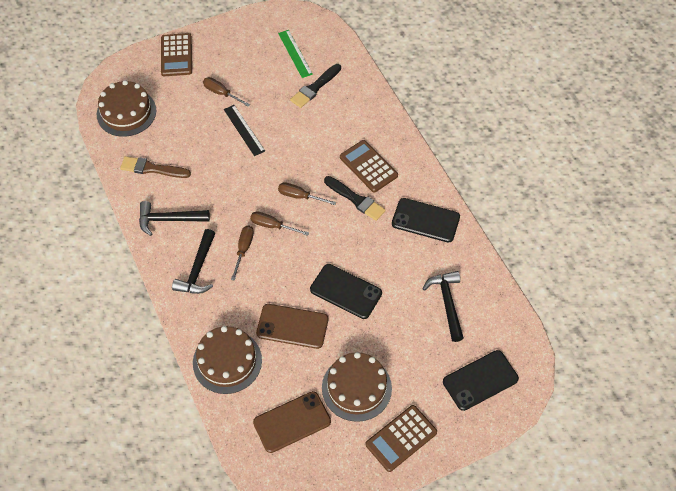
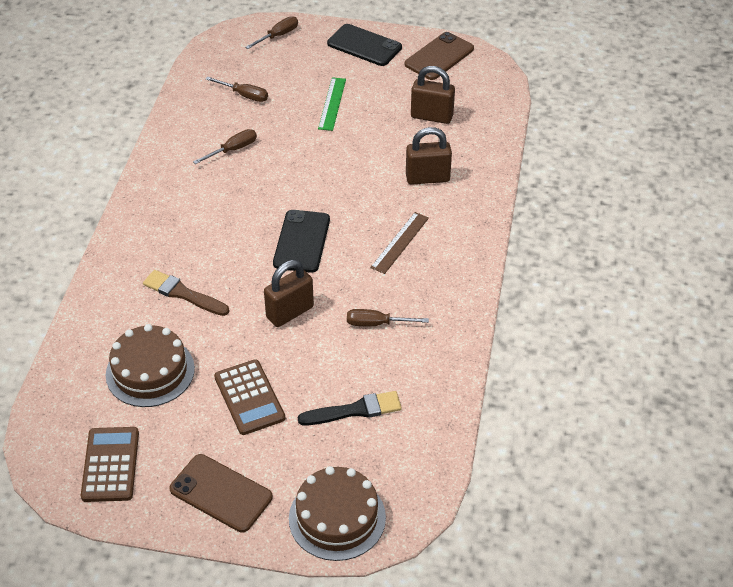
black brush: 2 -> 1
black hammer: 3 -> 0
black phone: 3 -> 2
black ruler: 1 -> 0
brown cake: 3 -> 2
brown calculator: 3 -> 2
brown padlock: 0 -> 3
brown ruler: 0 -> 1

